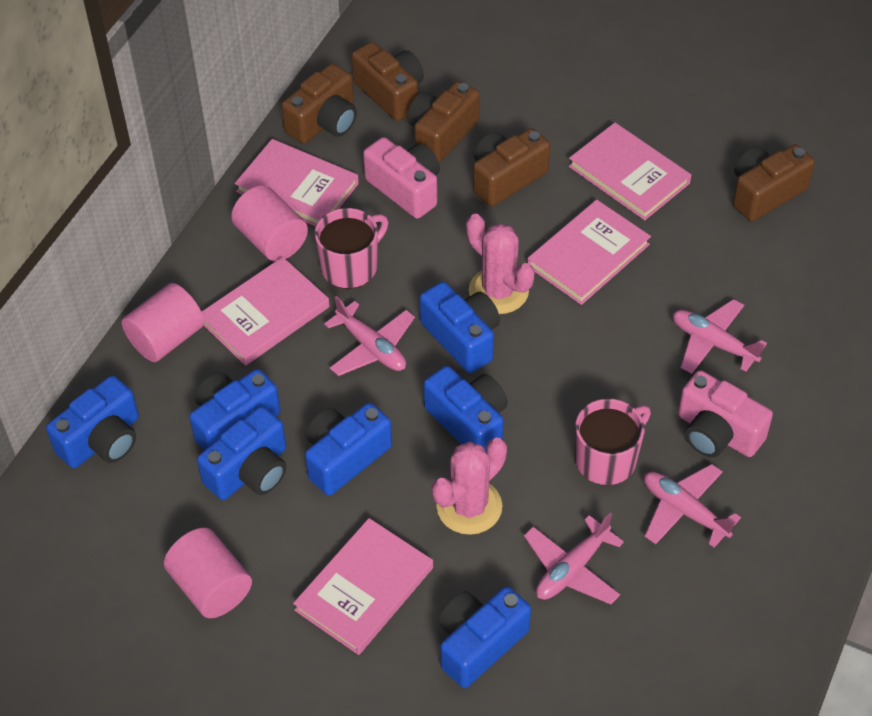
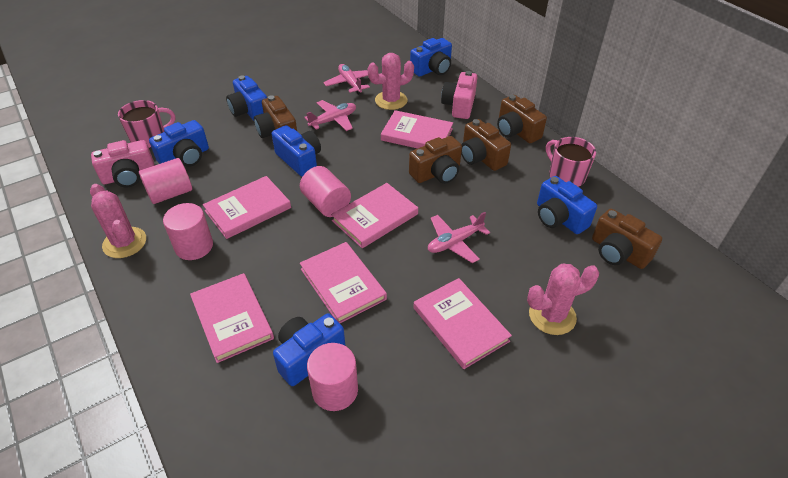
blue camera: 7 -> 6
pink book: 5 -> 6
pink cactus: 2 -> 3
pink cylinder: 3 -> 4
pink plane: 4 -> 3

